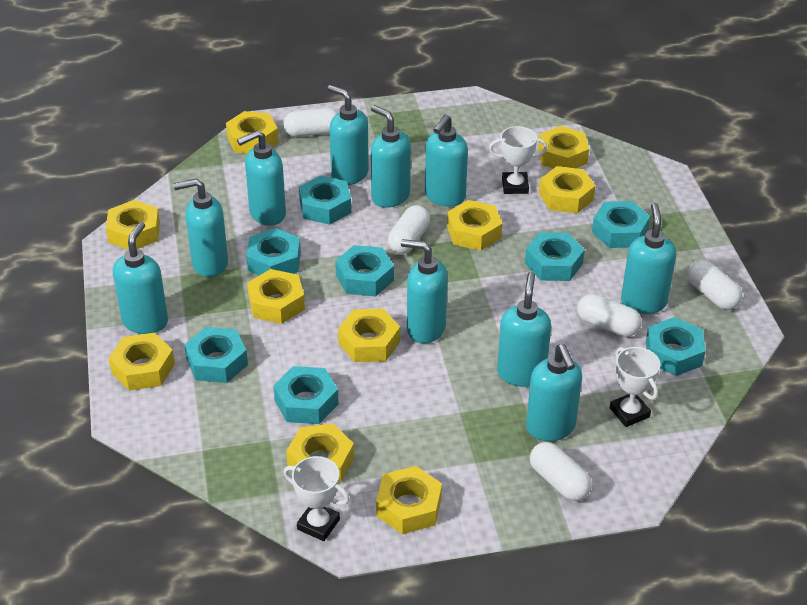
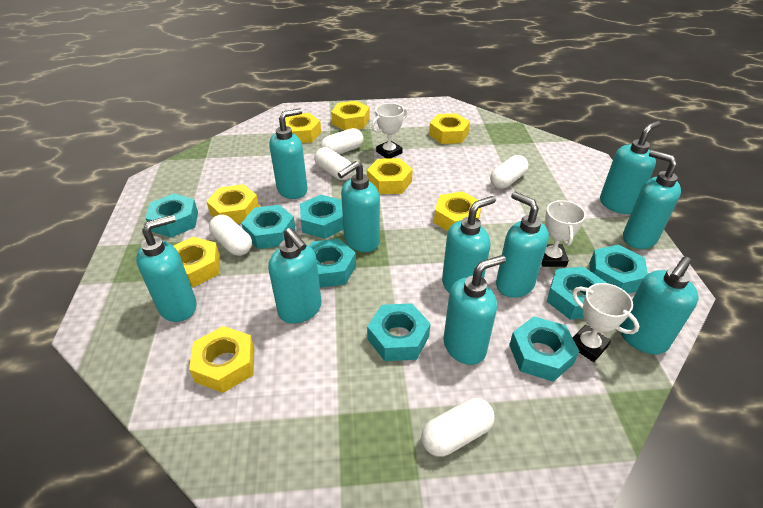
yellow nut: 10 -> 8

